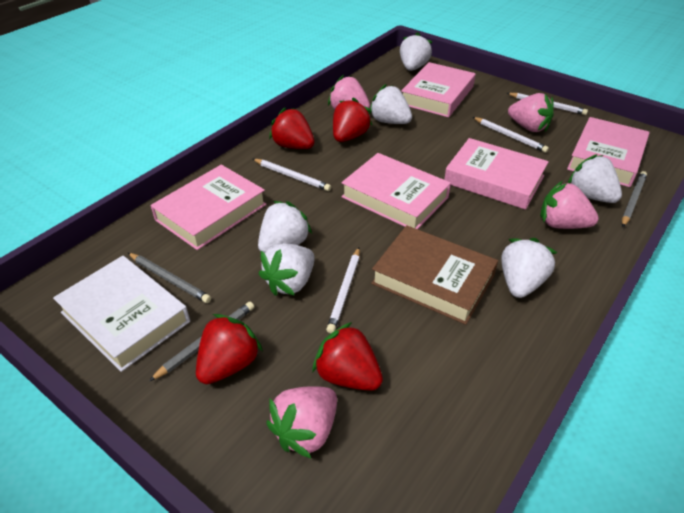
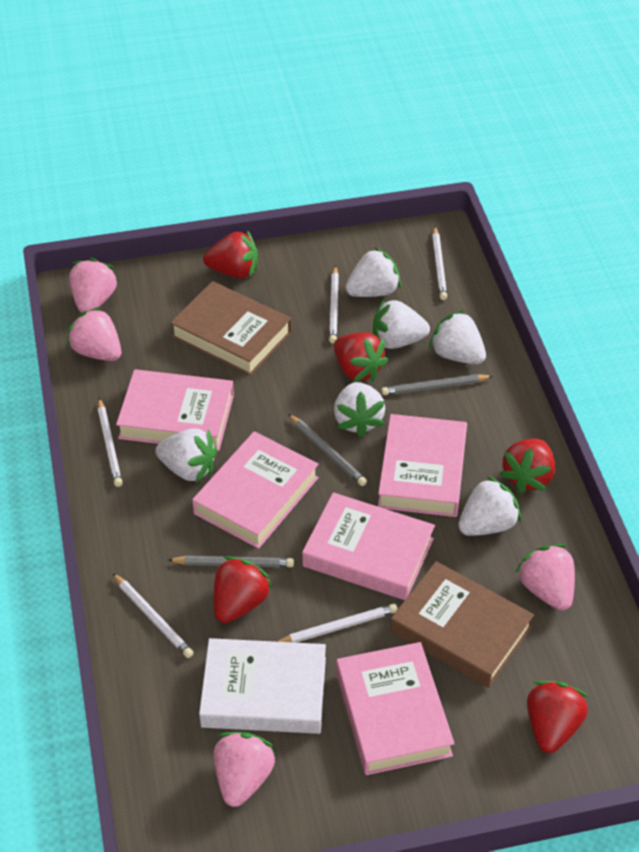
brown book: 1 -> 2
red strawberry: 4 -> 5
white pencil: 4 -> 5

